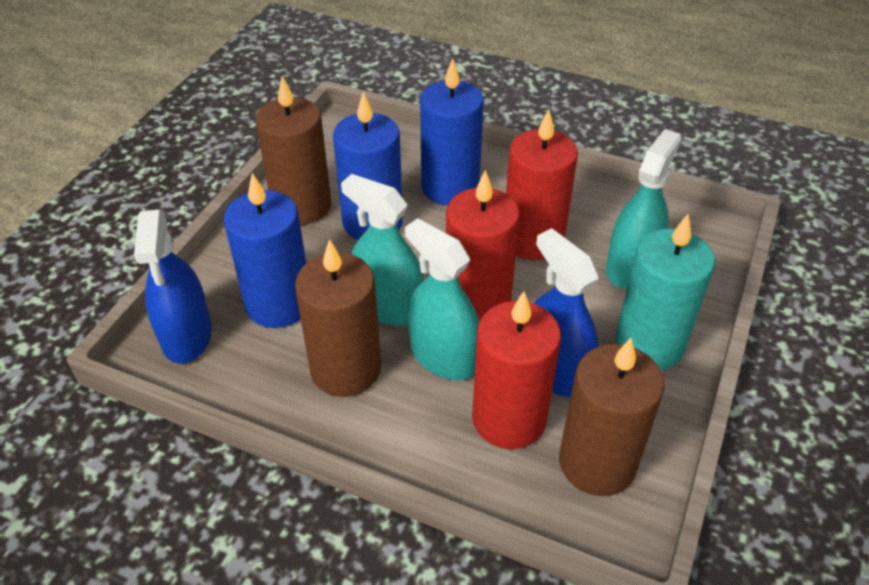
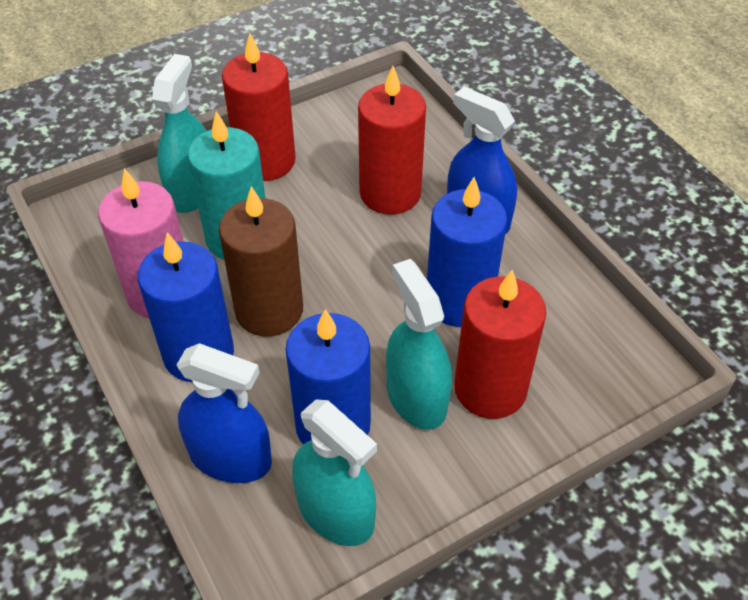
brown candle: 3 -> 1
pink candle: 0 -> 1

